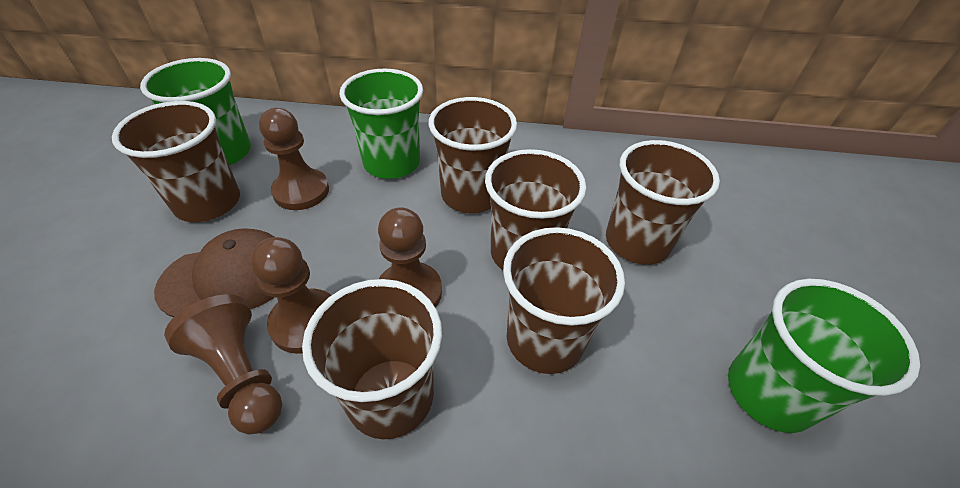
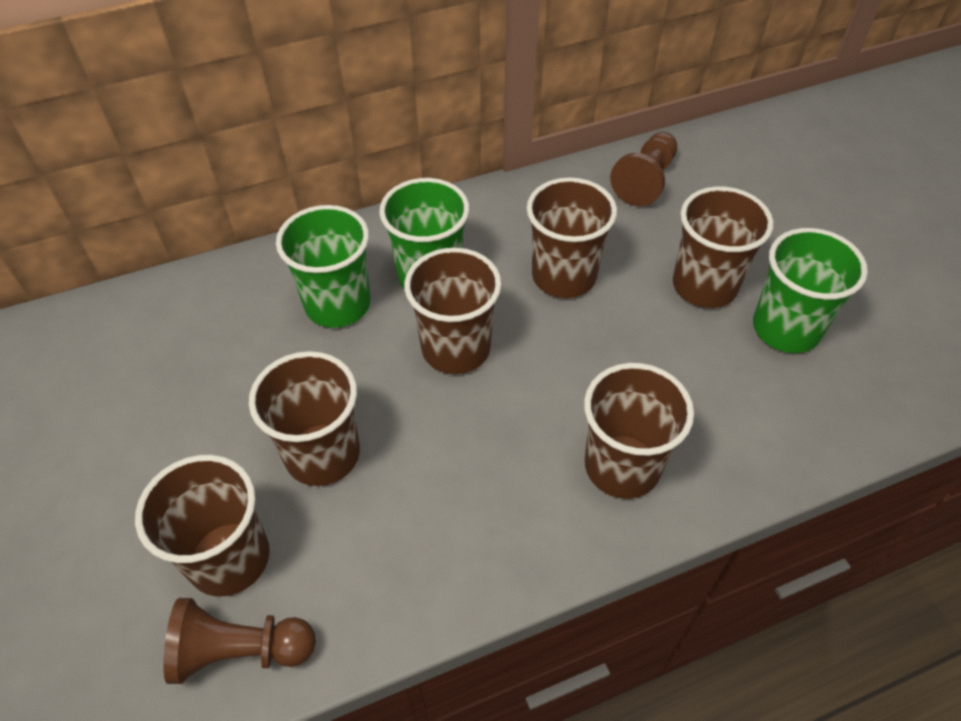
brown cap: 1 -> 0
brown pawn: 4 -> 2

